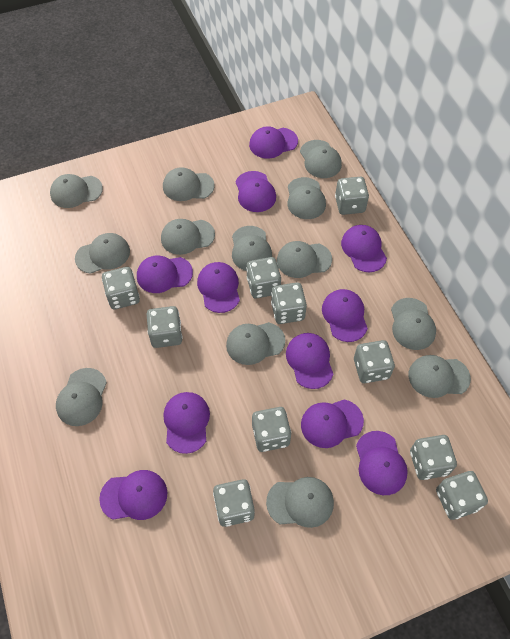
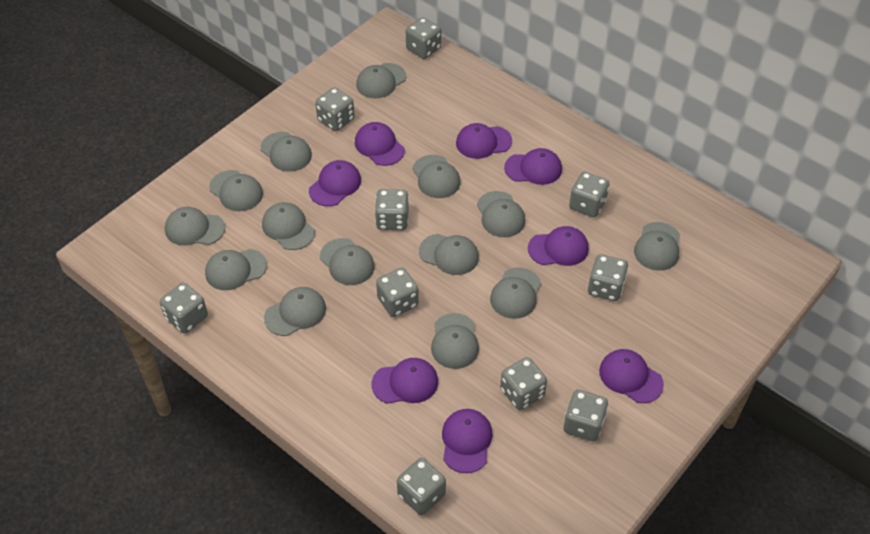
grey cap: 13 -> 14
purple cap: 11 -> 8

